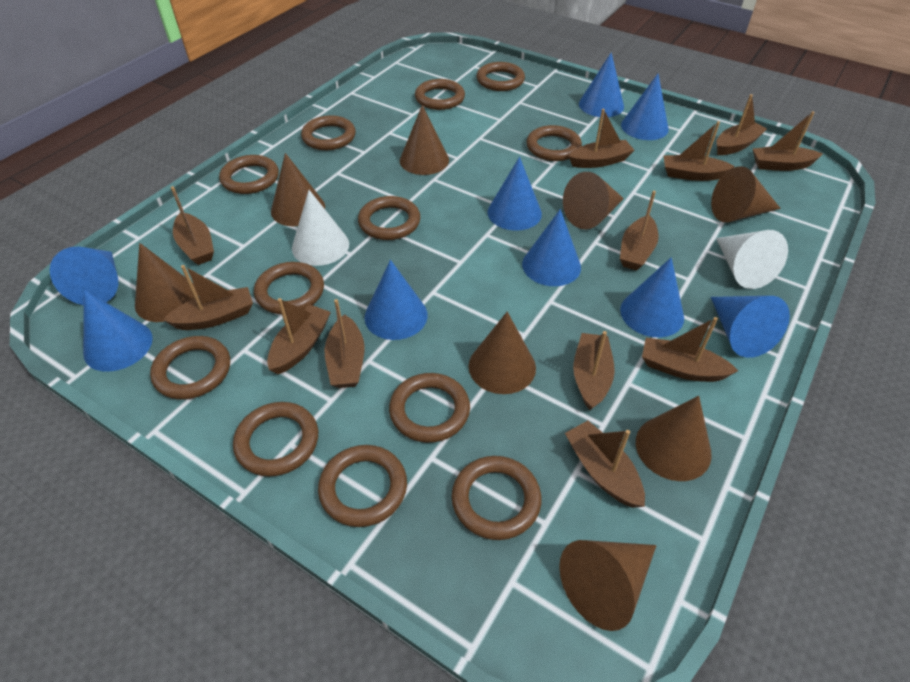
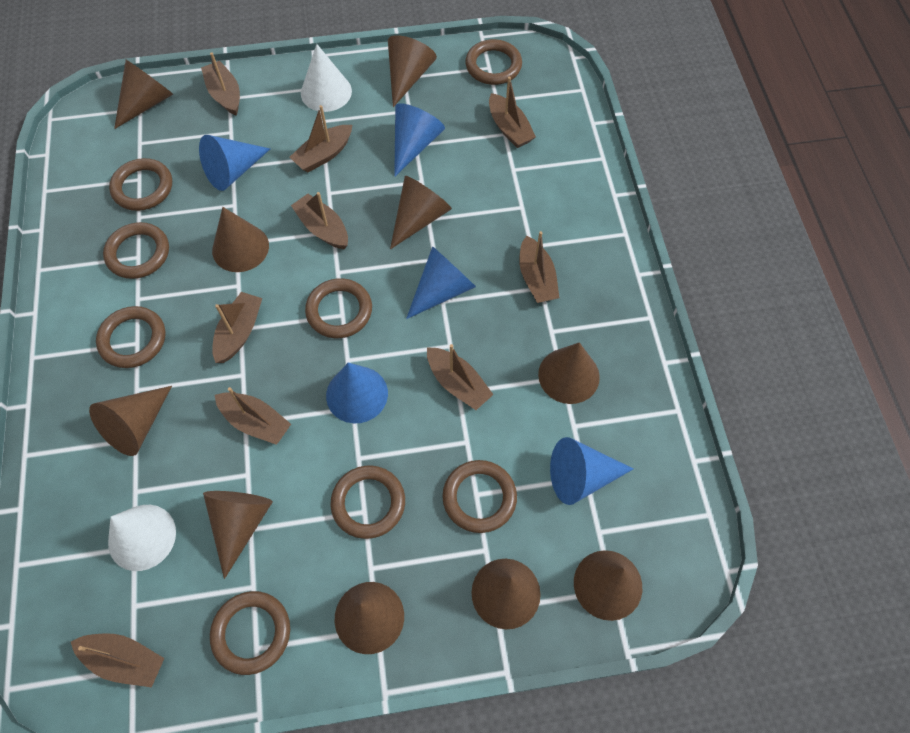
blue cone: 9 -> 5
brown boat: 12 -> 9
brown cone: 8 -> 10
brown ring: 12 -> 8

